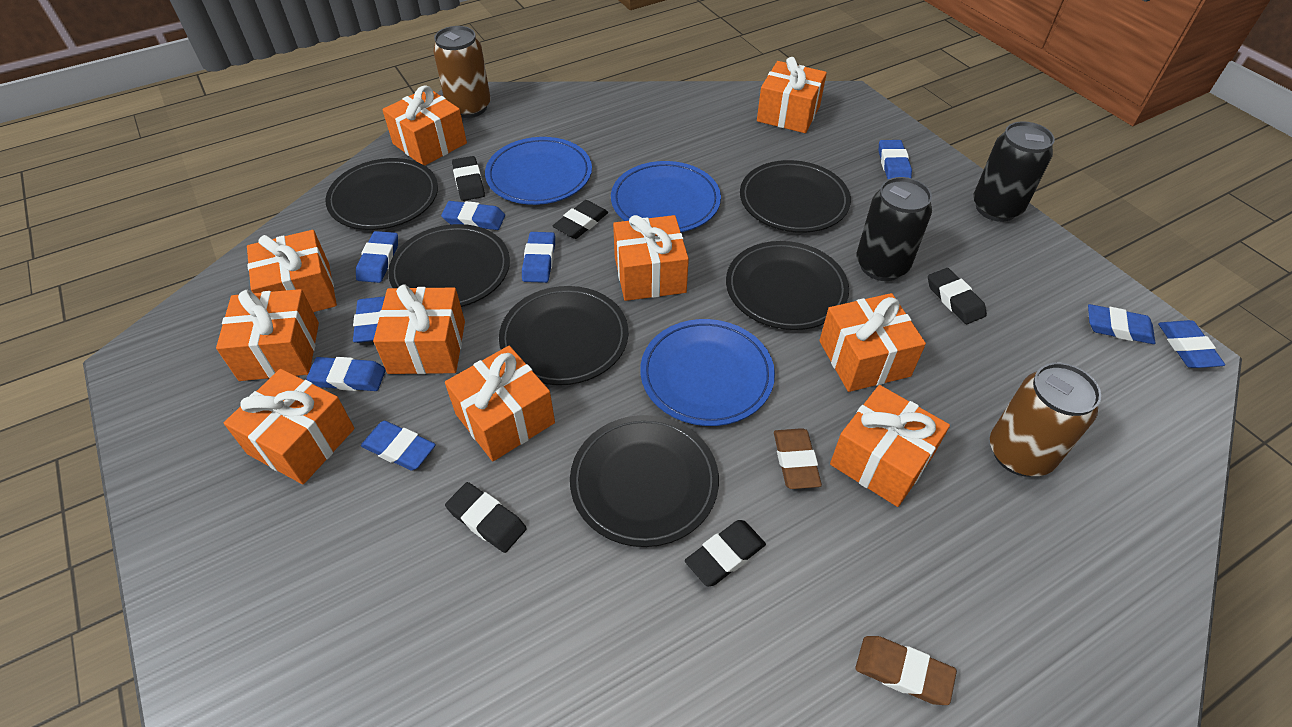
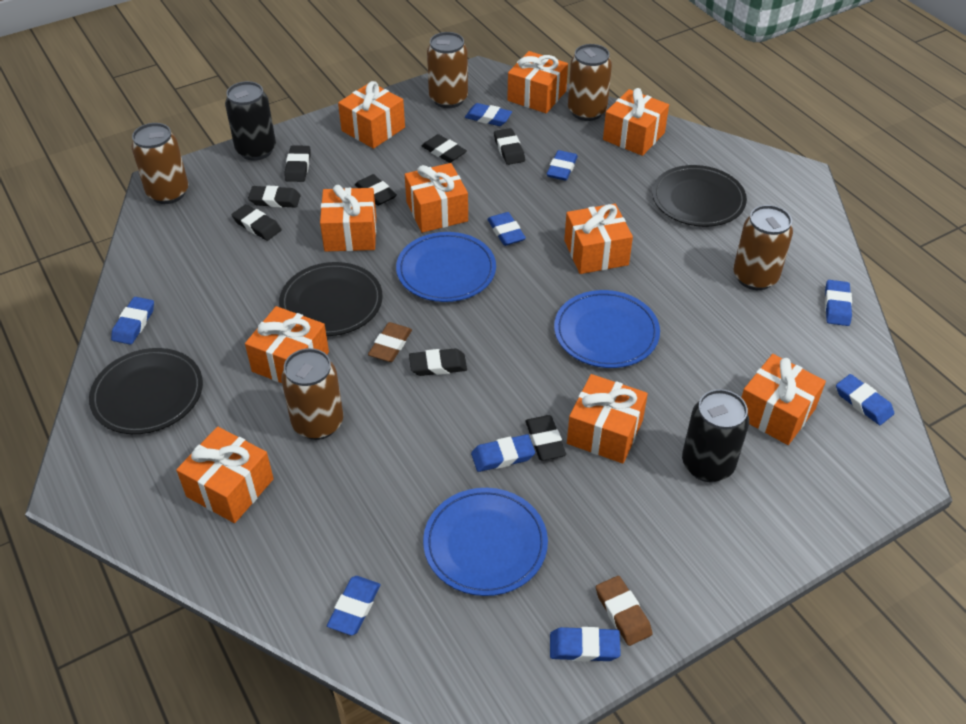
black eraser: 5 -> 8
black plate: 6 -> 3
brown can: 2 -> 5

